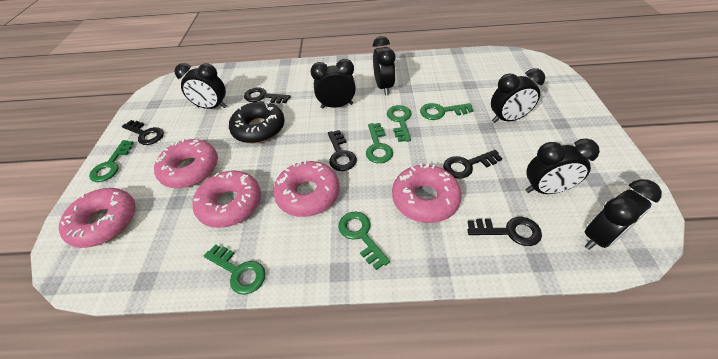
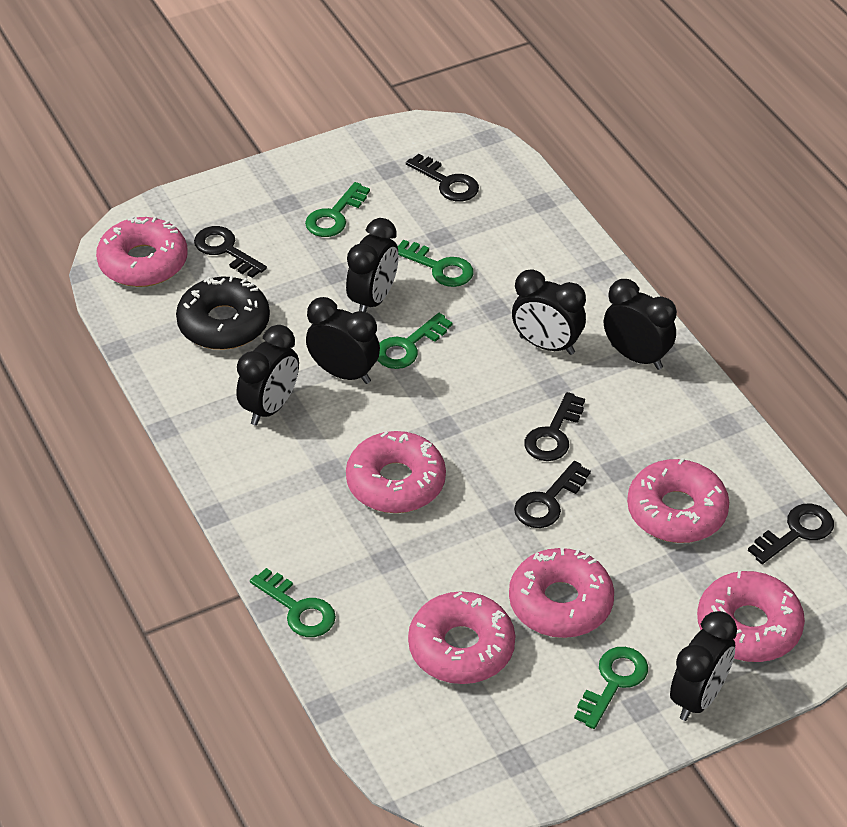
green key: 6 -> 5
pink donut: 5 -> 6

